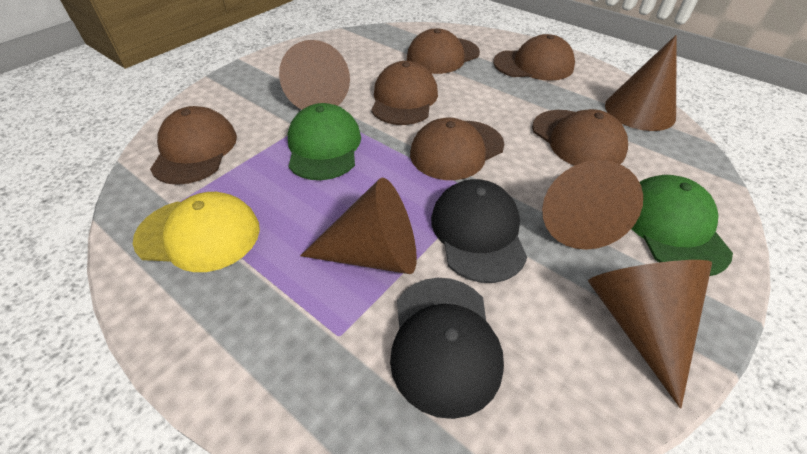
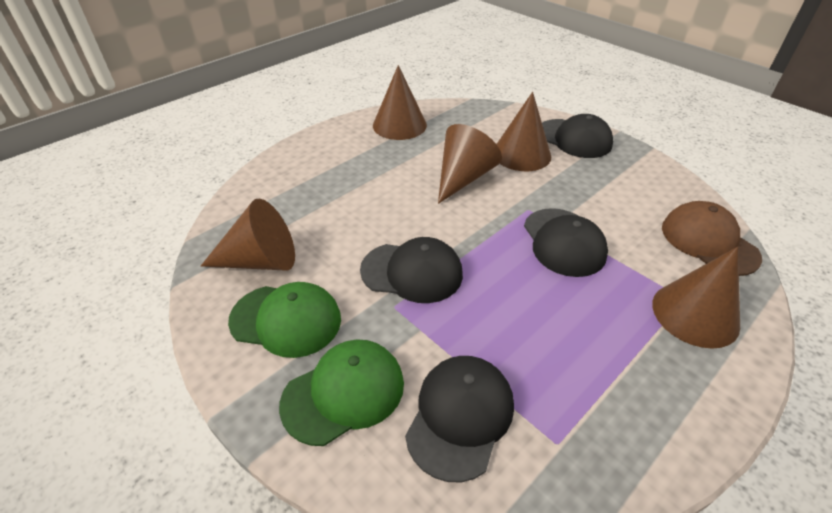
black cap: 2 -> 4
brown cap: 6 -> 1
yellow cap: 1 -> 0

